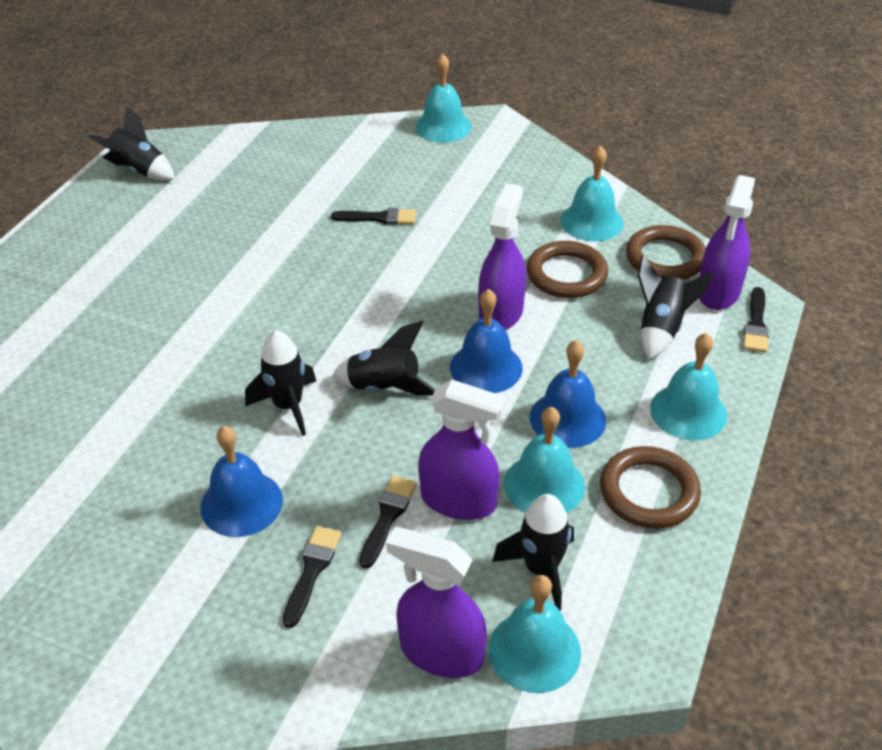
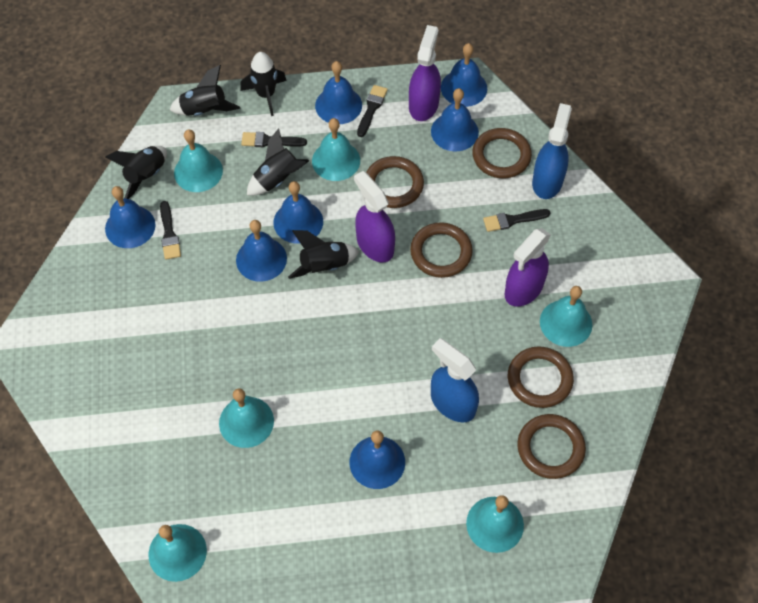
blue bell: 3 -> 7
blue spray bottle: 0 -> 2
brown ring: 3 -> 5
purple spray bottle: 4 -> 3
turquoise bell: 5 -> 6

